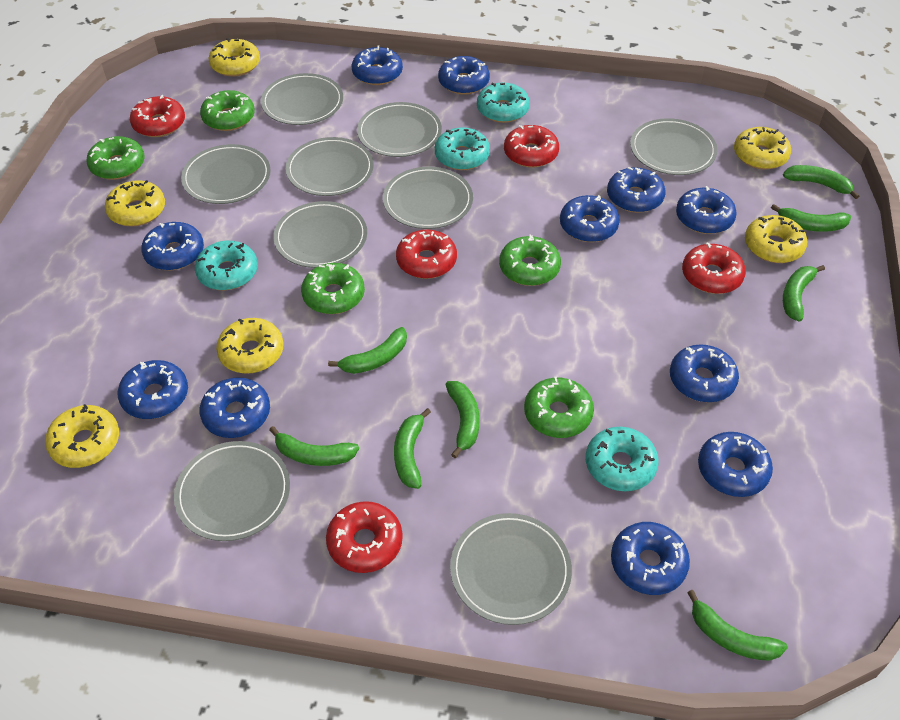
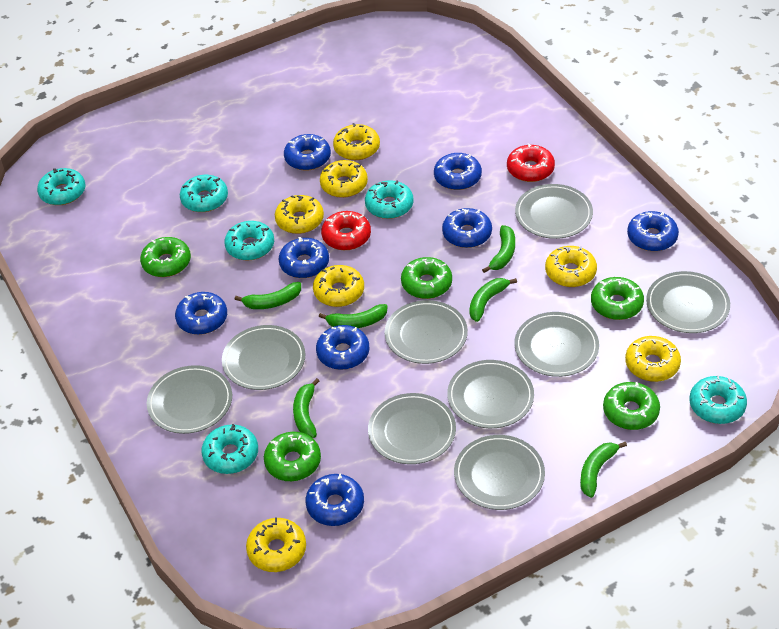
blue donut: 11 -> 8
green banana: 8 -> 6
red donut: 5 -> 2
turquoise donut: 4 -> 6
yellow donut: 6 -> 7

